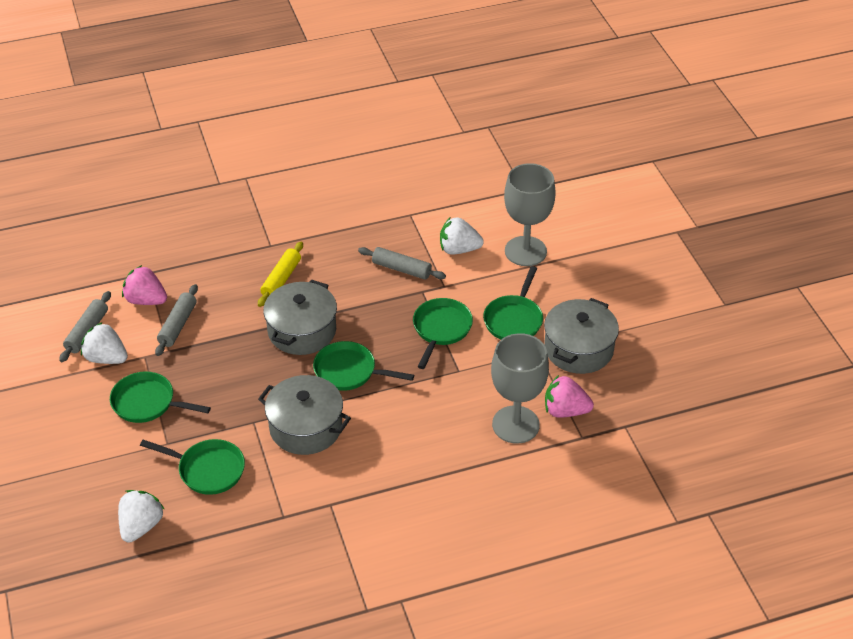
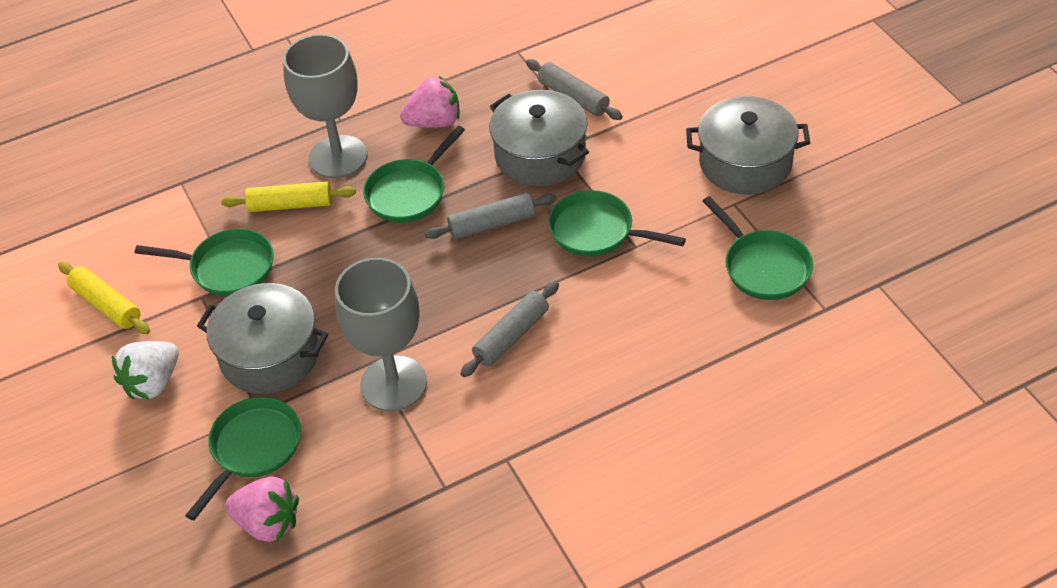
white strawberry: 3 -> 1
yellow rolling pin: 1 -> 2

